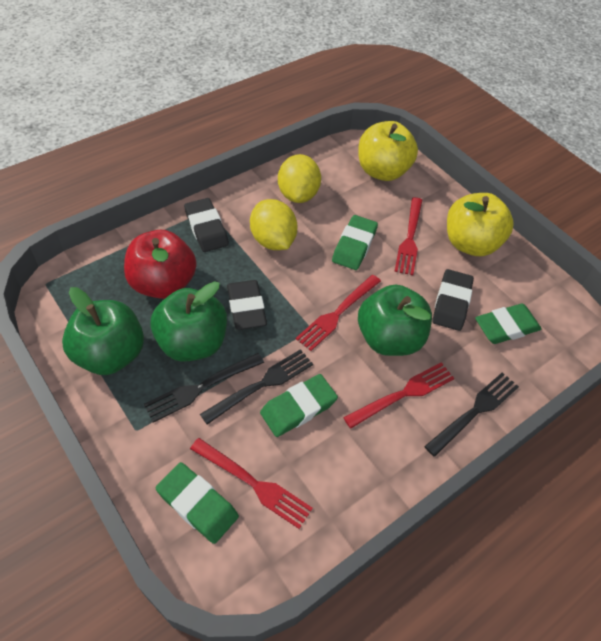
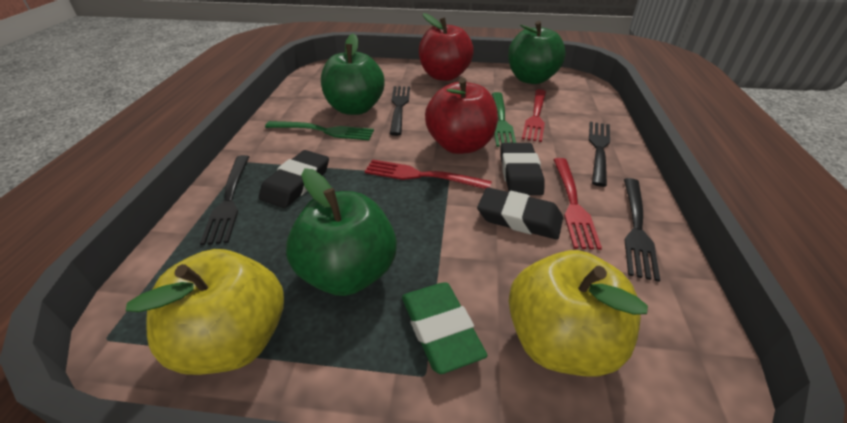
black fork: 3 -> 4
green eraser: 4 -> 1
green fork: 0 -> 2
red apple: 1 -> 2
red fork: 4 -> 3
yellow lemon: 2 -> 0

